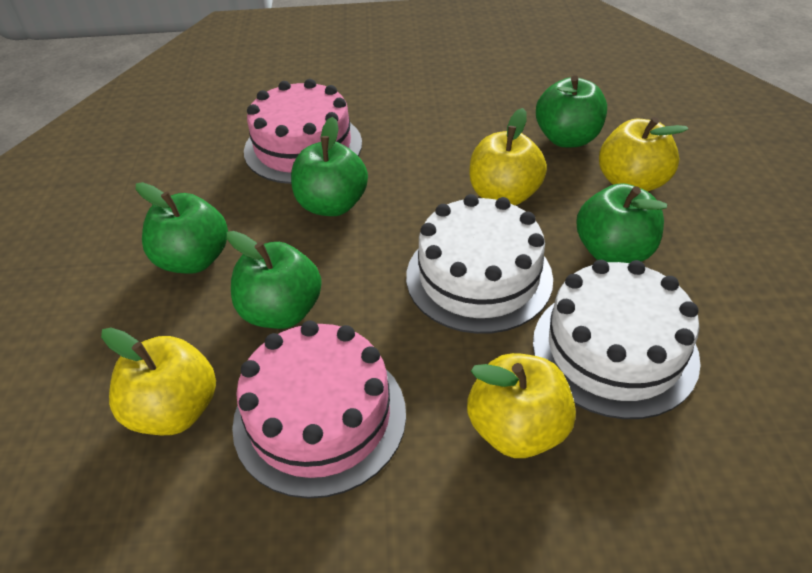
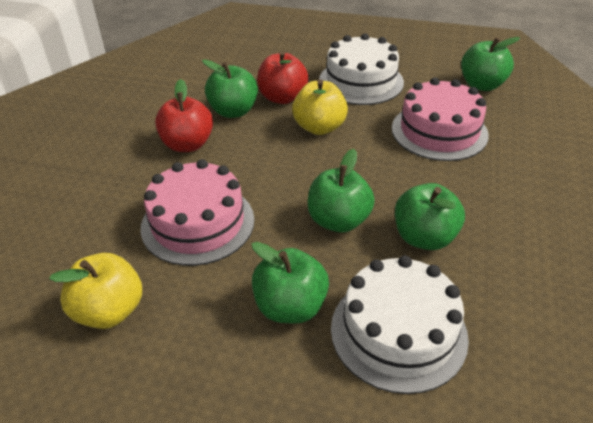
red apple: 0 -> 2
yellow apple: 4 -> 2

